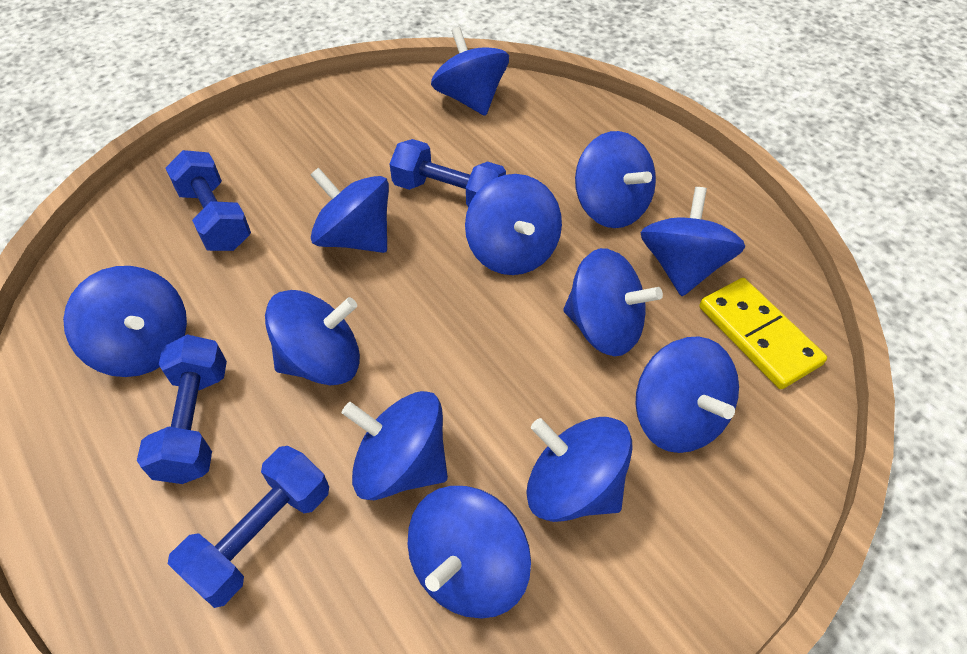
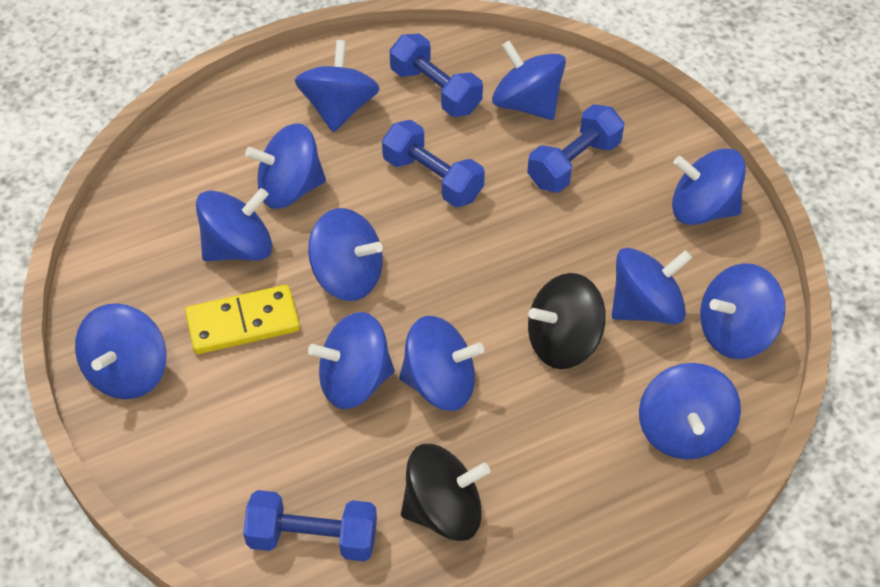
black spinning top: 0 -> 2

